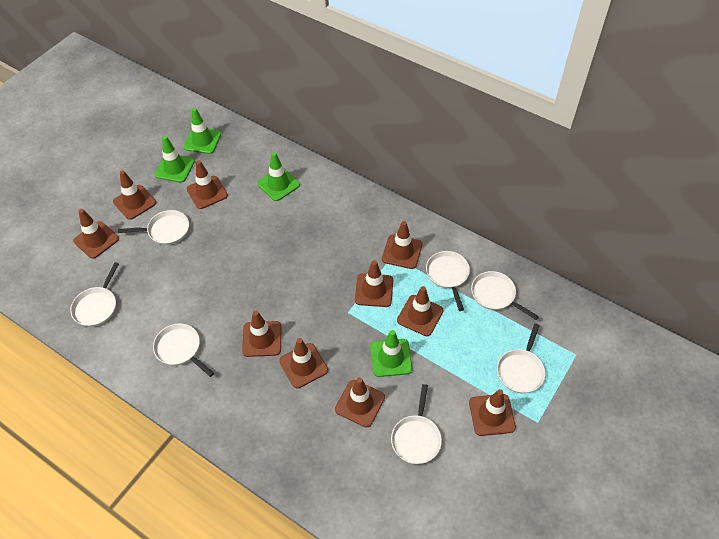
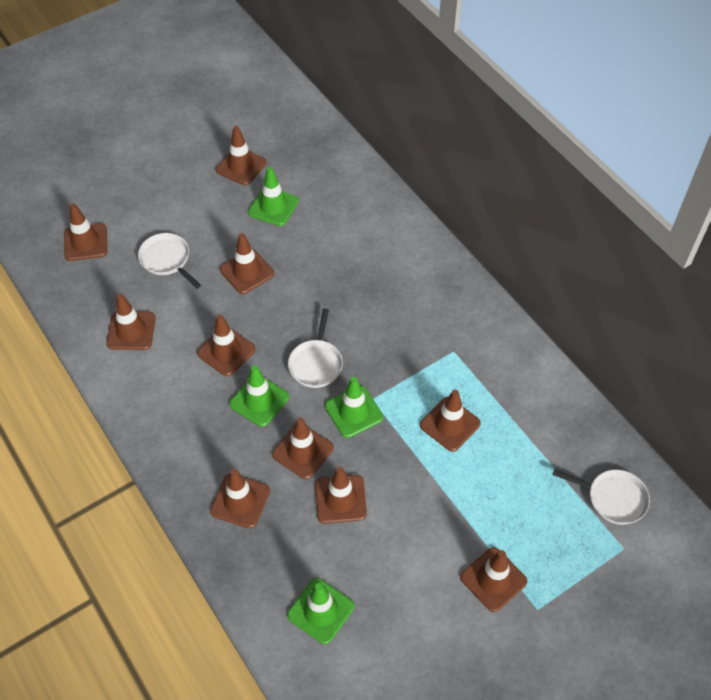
white pan: 7 -> 3

